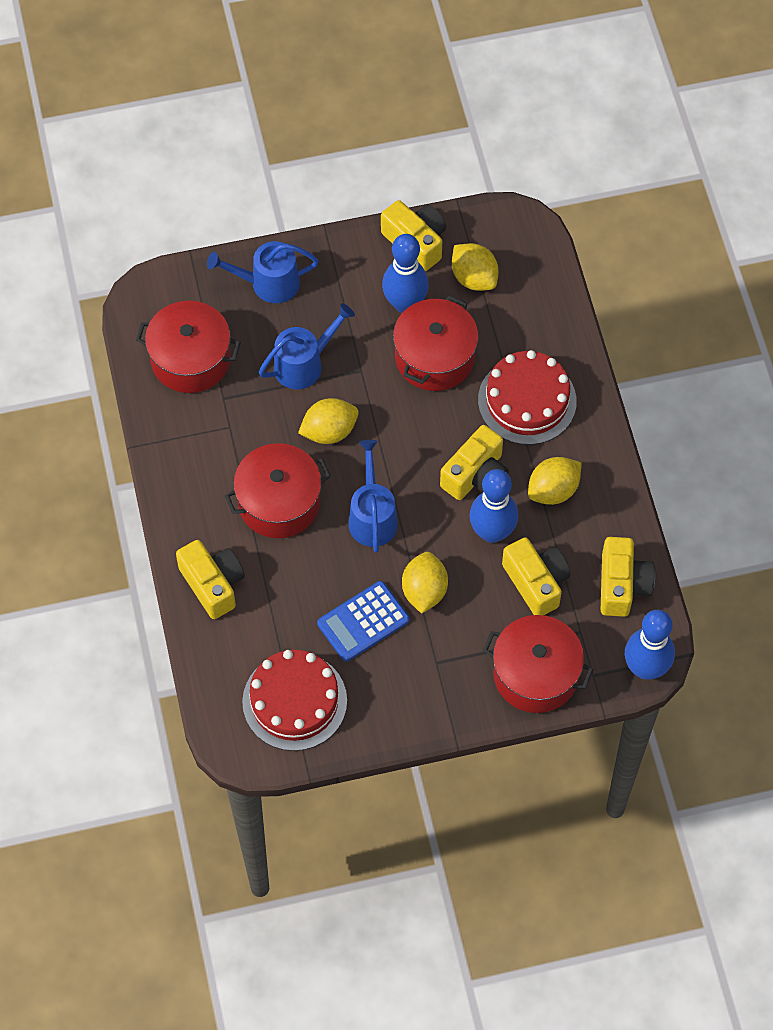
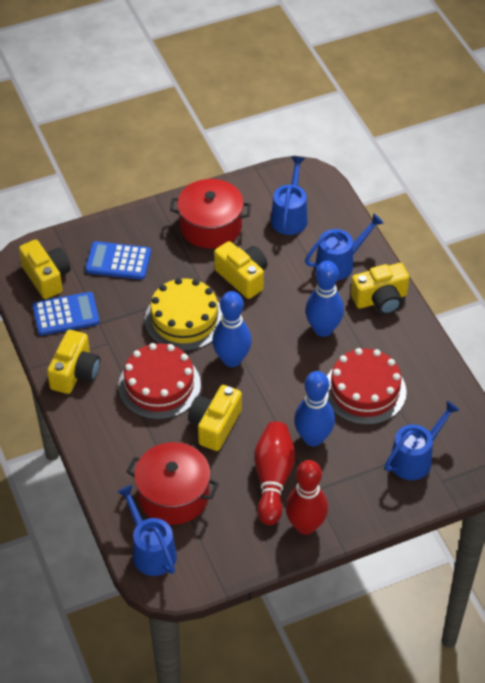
blue calculator: 1 -> 2
blue watering can: 3 -> 4
red bowling pin: 0 -> 2
red pot: 4 -> 2
yellow cake: 0 -> 1
yellow lemon: 4 -> 0

